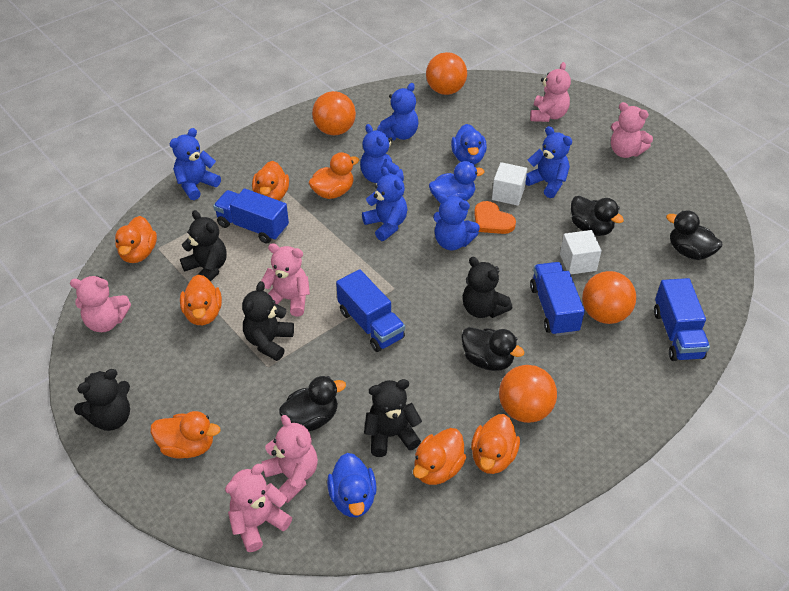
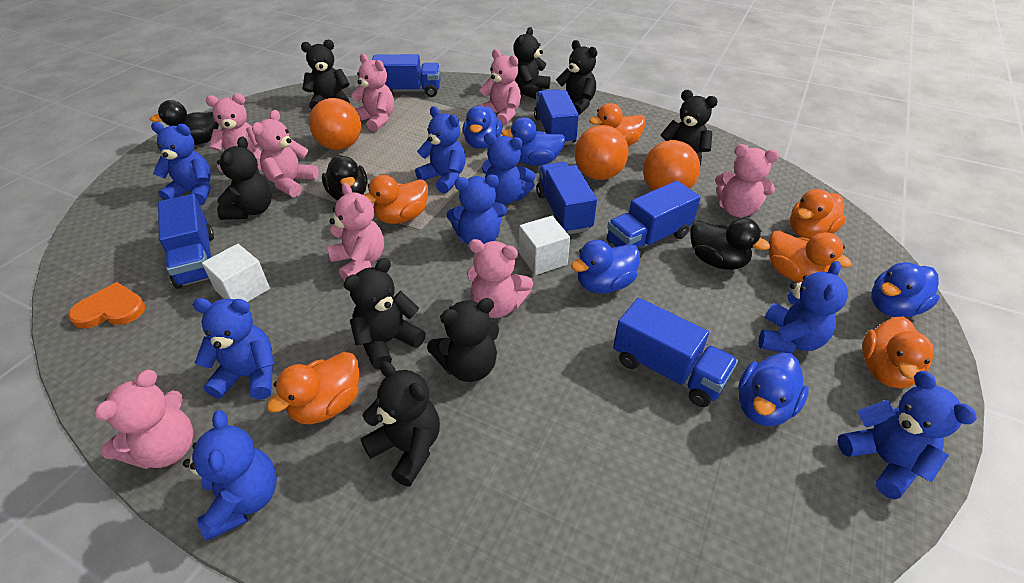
black duck: 4 -> 3
black teddy bear: 5 -> 8
blue duck: 3 -> 5
blue teddy bear: 6 -> 8
blue truck: 4 -> 6
orange ball: 4 -> 3
orange duck: 7 -> 6
pink teddy bear: 6 -> 8

